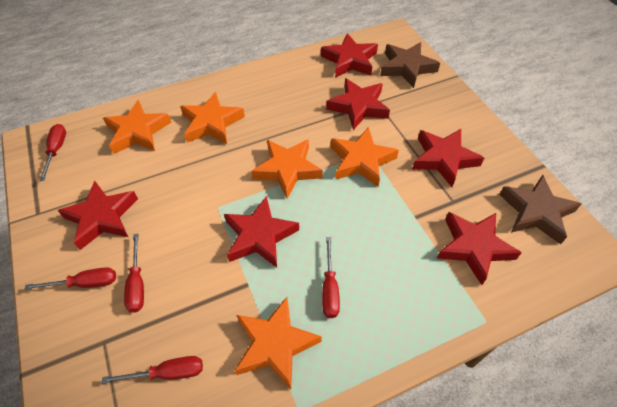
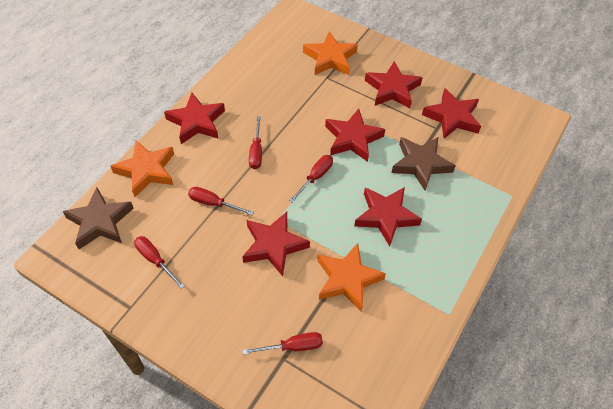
orange star: 5 -> 3

